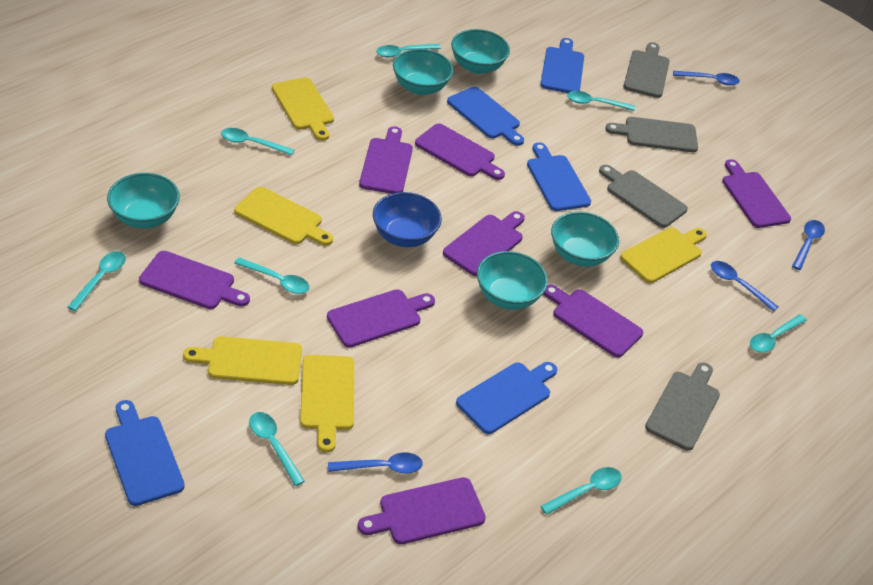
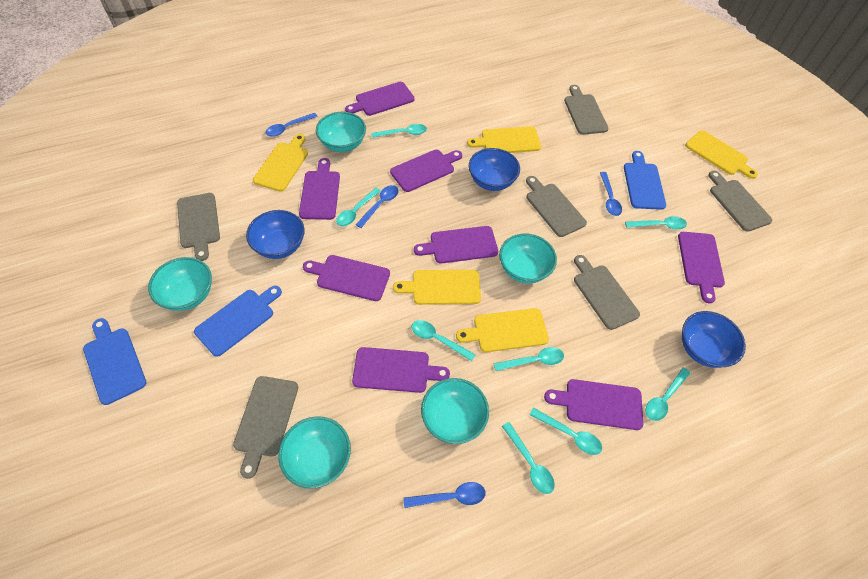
blue bowl: 1 -> 3
blue cutting board: 5 -> 3
grey cutting board: 4 -> 6

